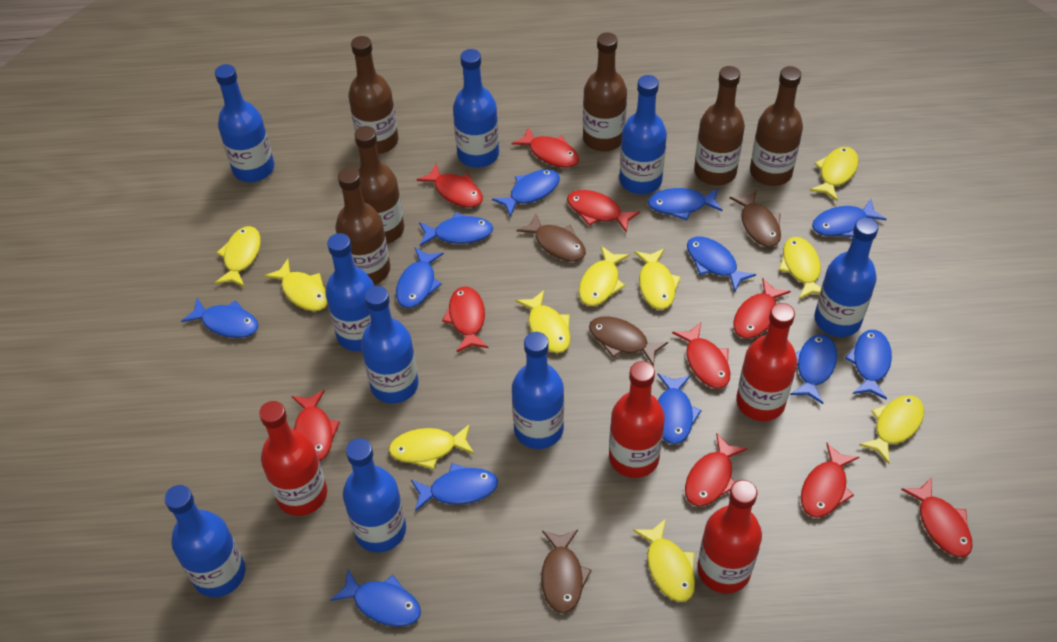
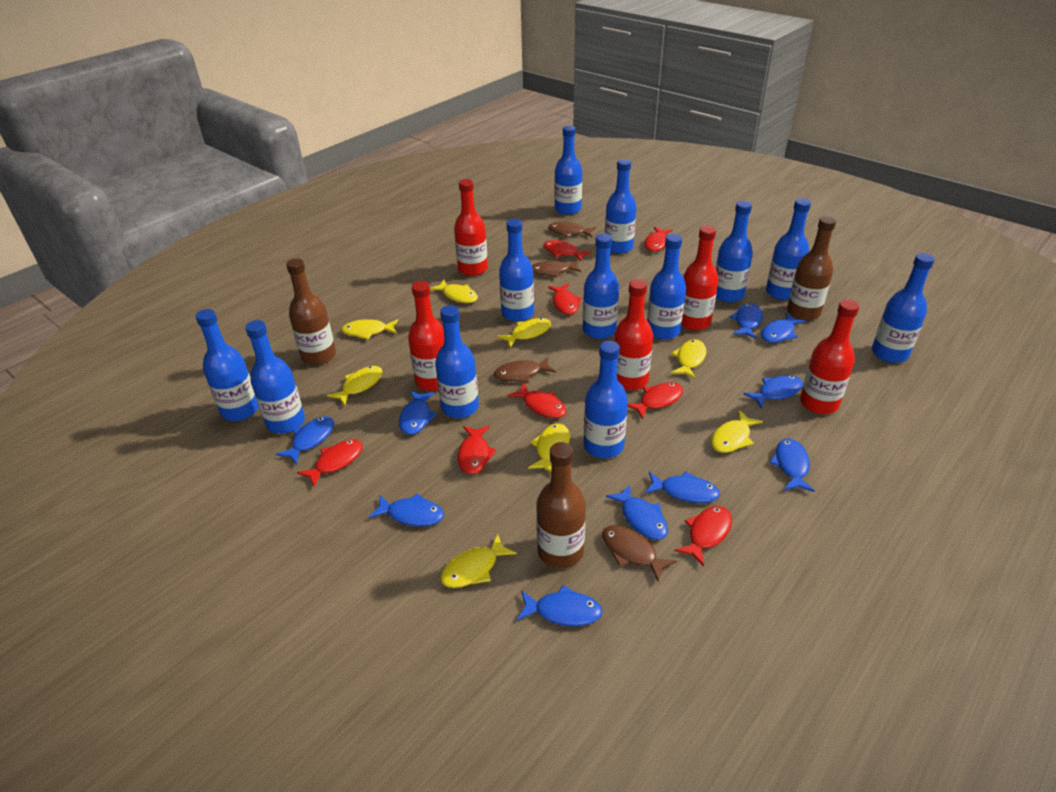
blue bottle: 9 -> 12
blue fish: 12 -> 10
brown bottle: 6 -> 3
red bottle: 4 -> 5
red fish: 10 -> 8
yellow fish: 10 -> 8

